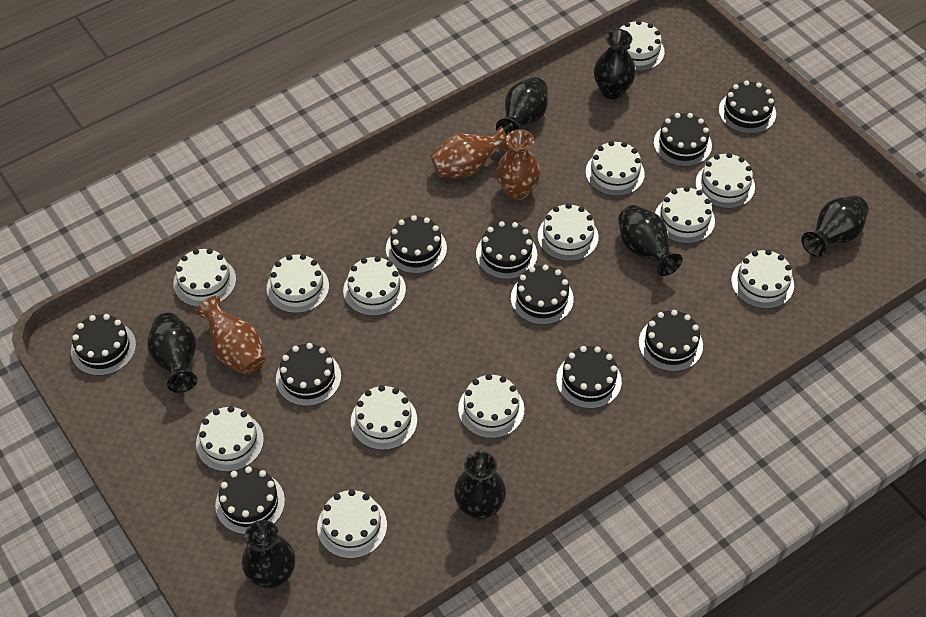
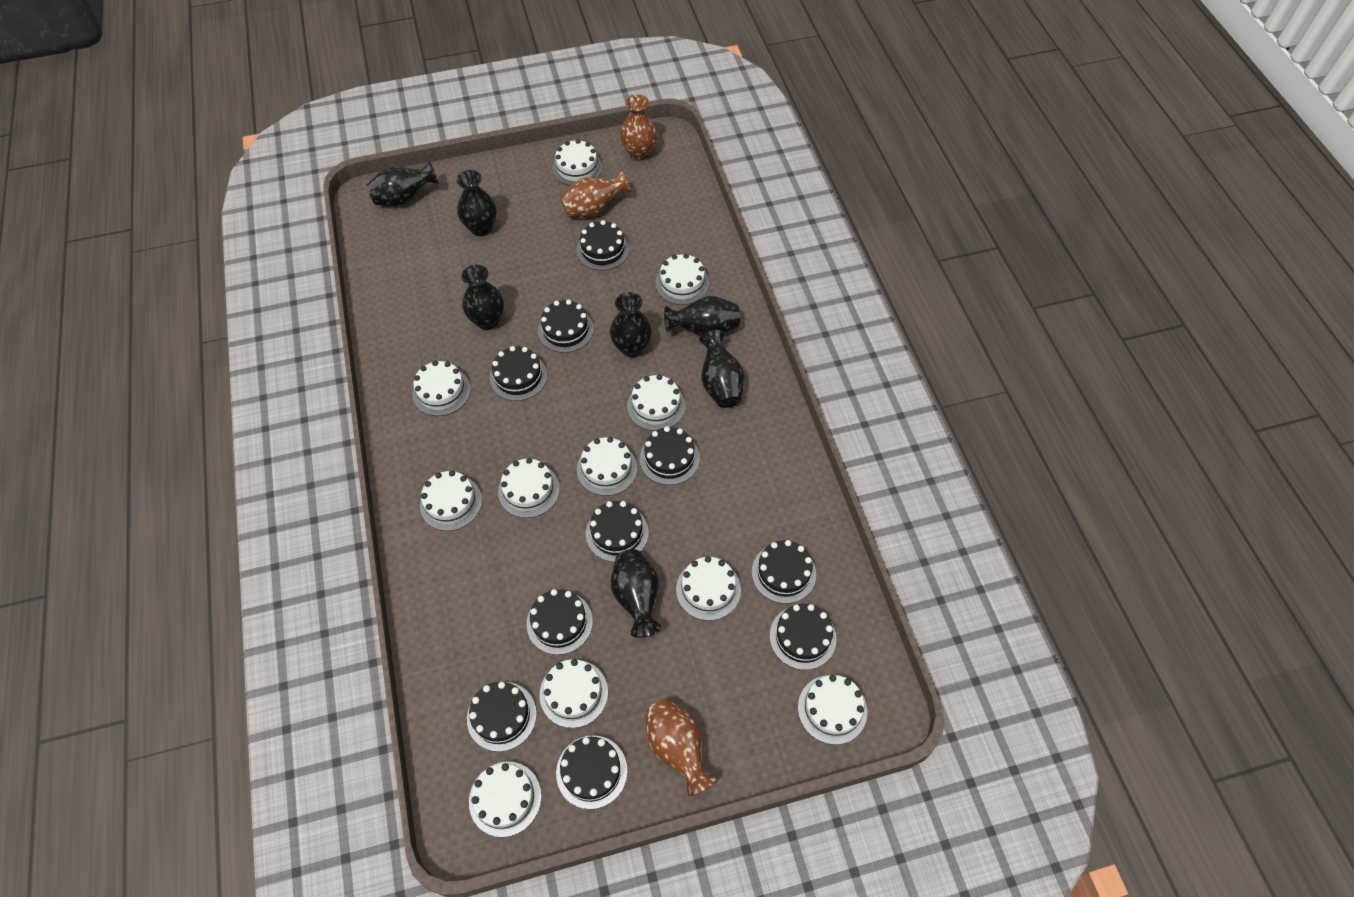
white cake: 13 -> 11

